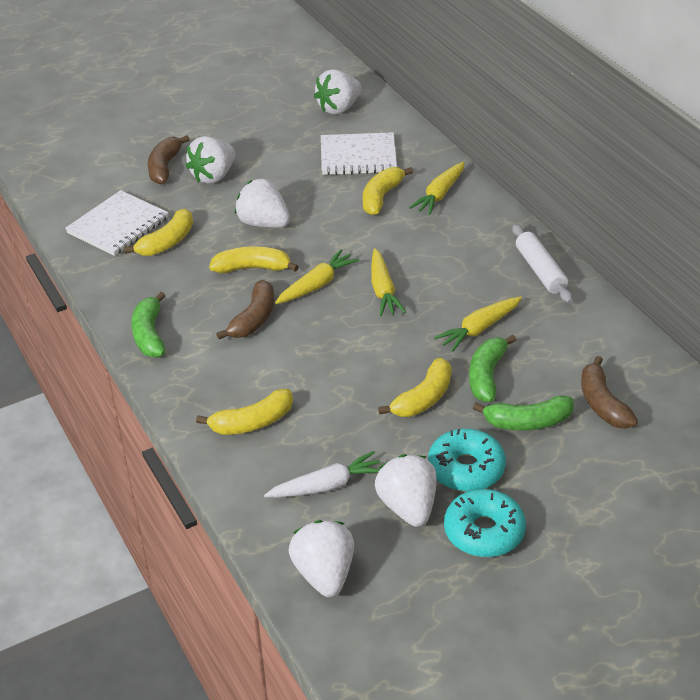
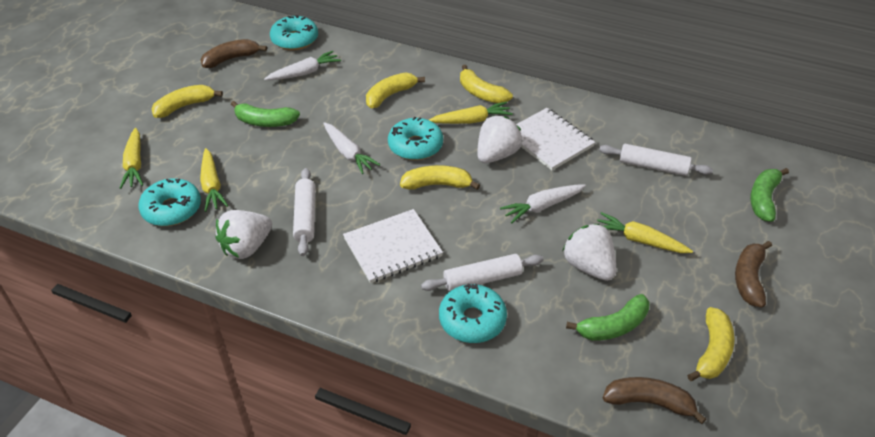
turquoise donut: 2 -> 4
white carrot: 1 -> 3
white rolling pin: 1 -> 3
white strawberry: 5 -> 3

